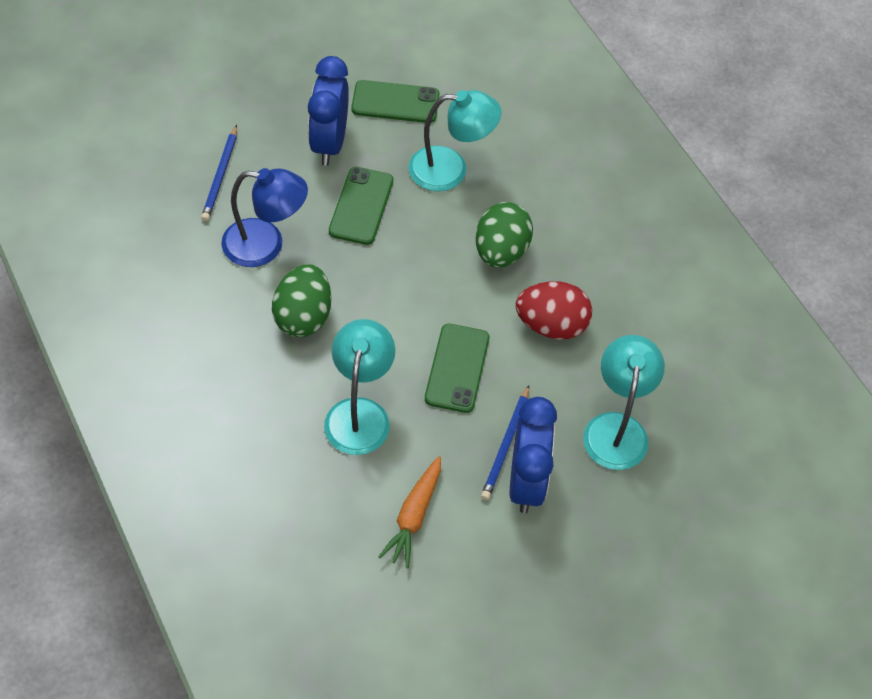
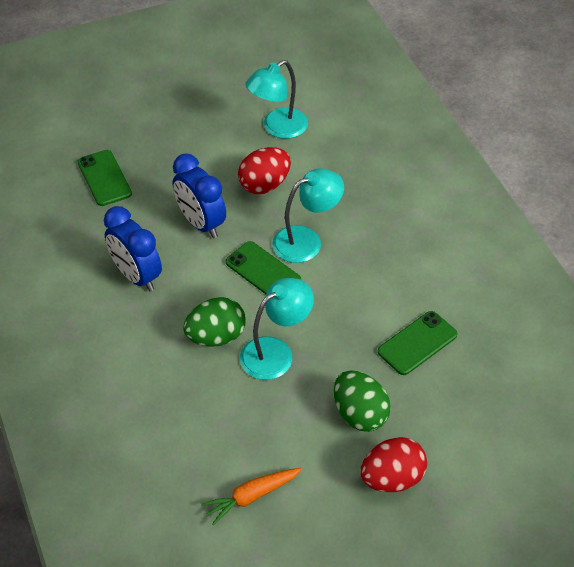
blue lamp: 1 -> 0
blue pencil: 2 -> 0
red egg: 1 -> 2

